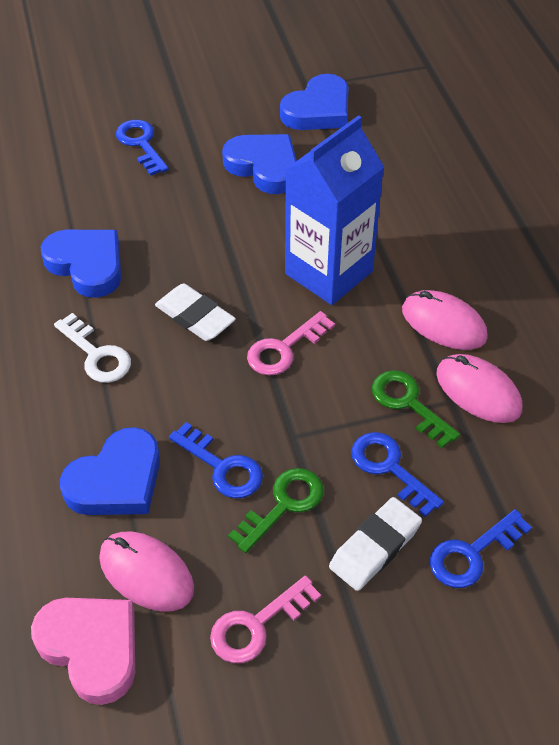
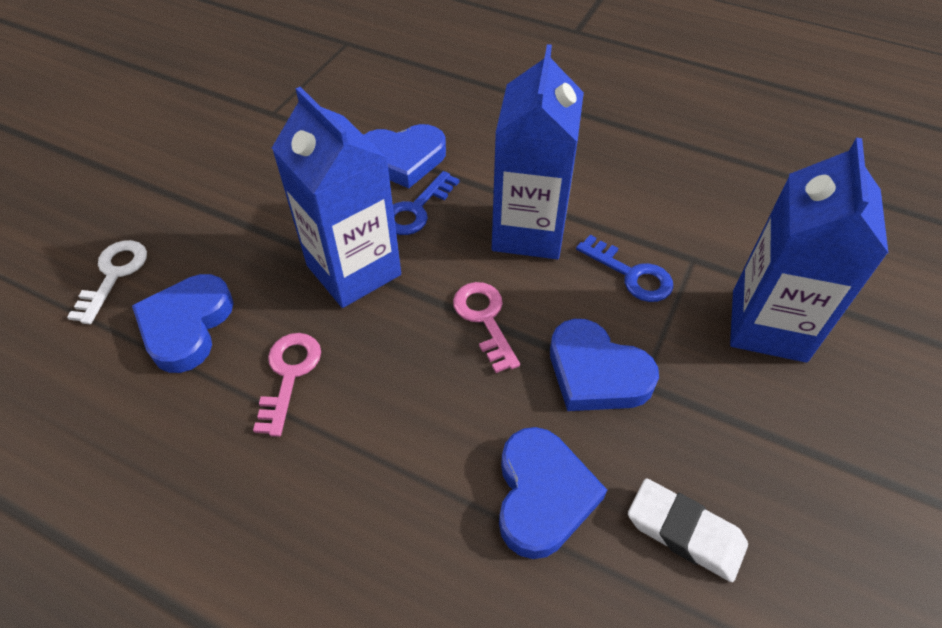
blue carton: 1 -> 3
blue key: 4 -> 2
green key: 2 -> 0
pink heart: 1 -> 0
pink mouse: 3 -> 0
white eraser: 2 -> 1

